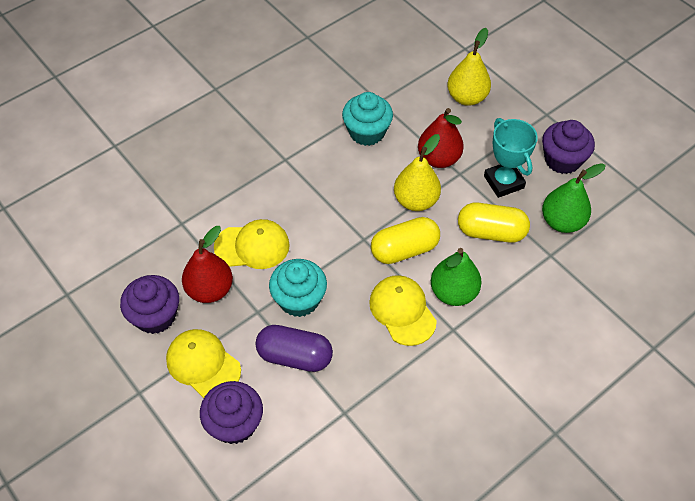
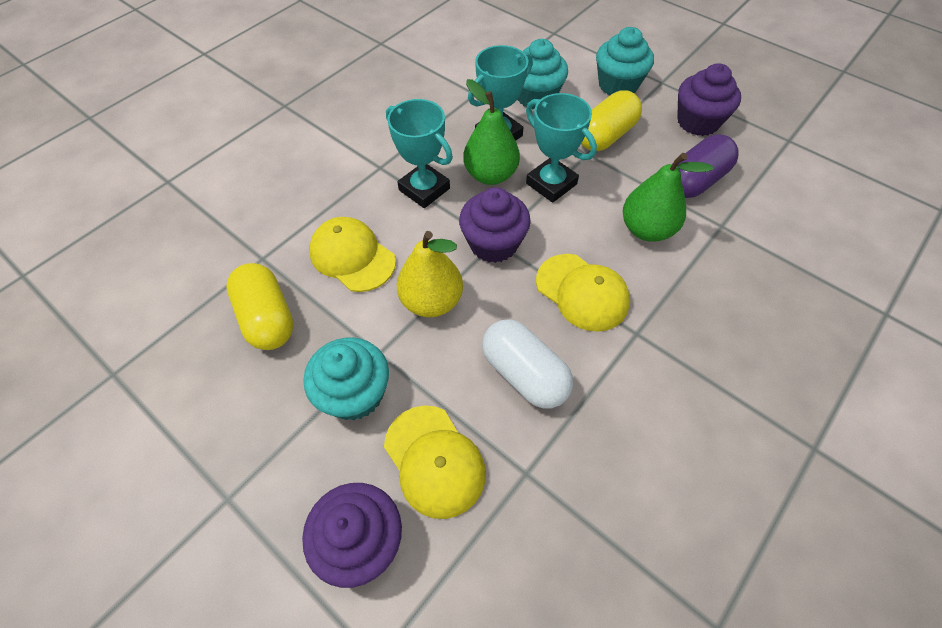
red pear: 2 -> 0
turquoise cupcake: 2 -> 3
turquoise trophy: 1 -> 3
white capsule: 0 -> 1
yellow pear: 2 -> 1

